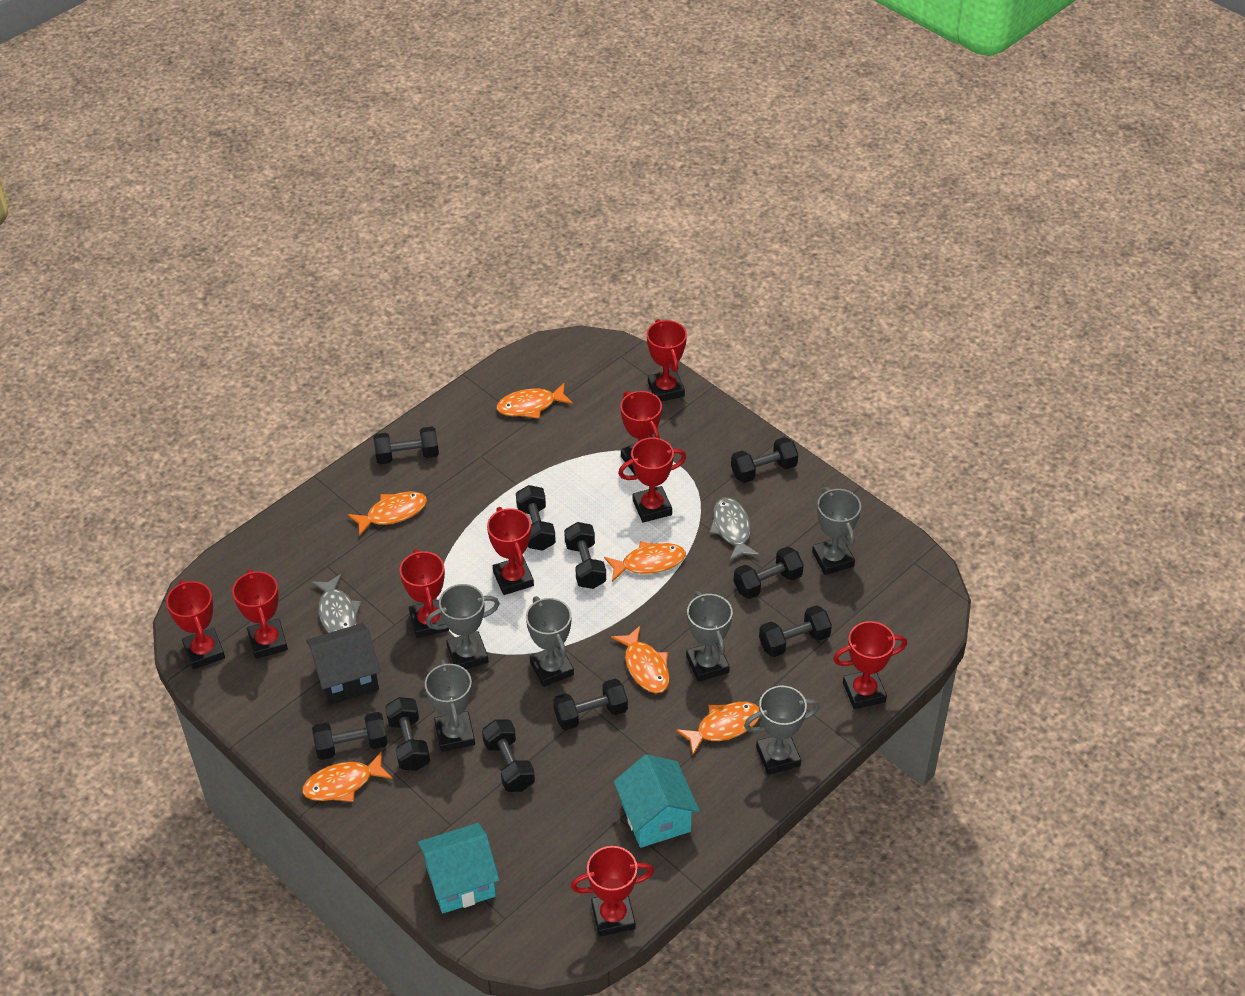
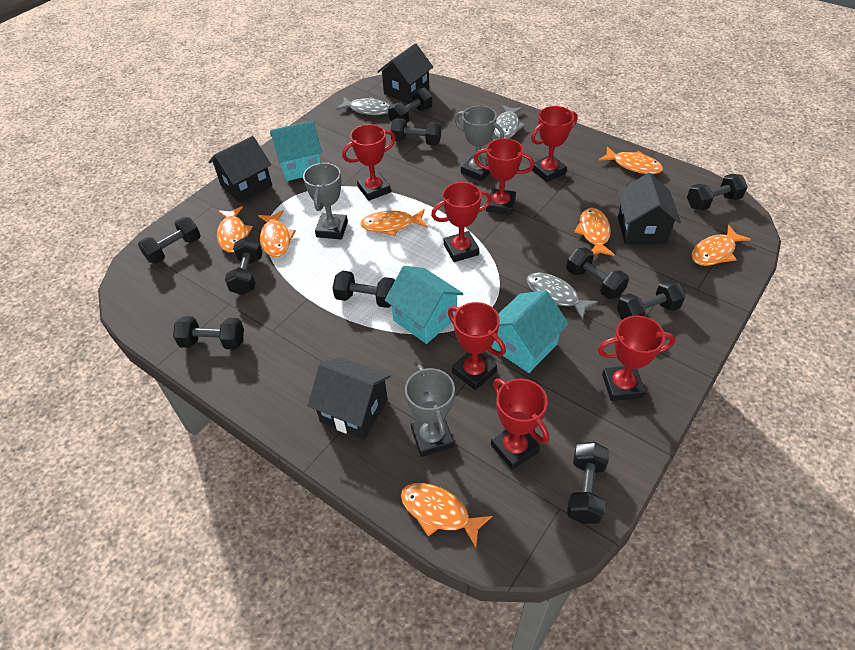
black house: 1 -> 4
grey fish: 2 -> 3
grey trophy: 6 -> 3
orange fish: 6 -> 7
red trophy: 9 -> 7
turquoise house: 2 -> 3

